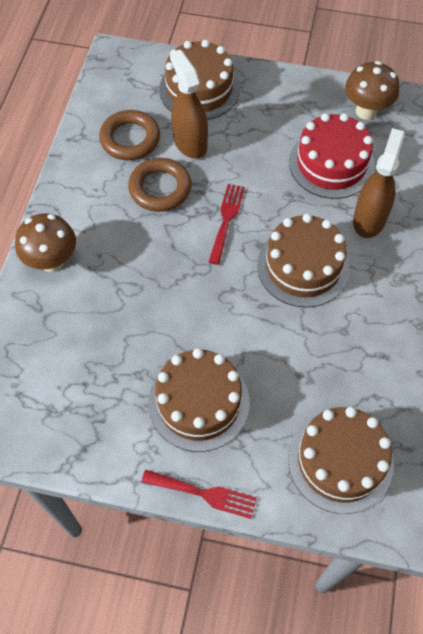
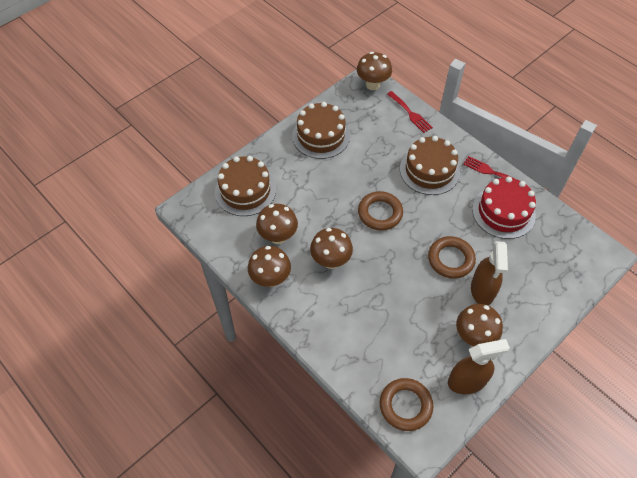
brown cake: 4 -> 3
brown mushroom: 2 -> 5
brown ring: 2 -> 3

